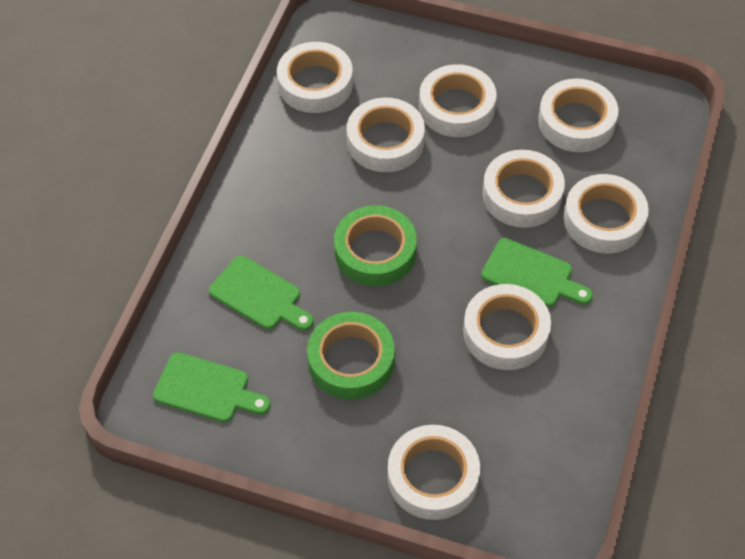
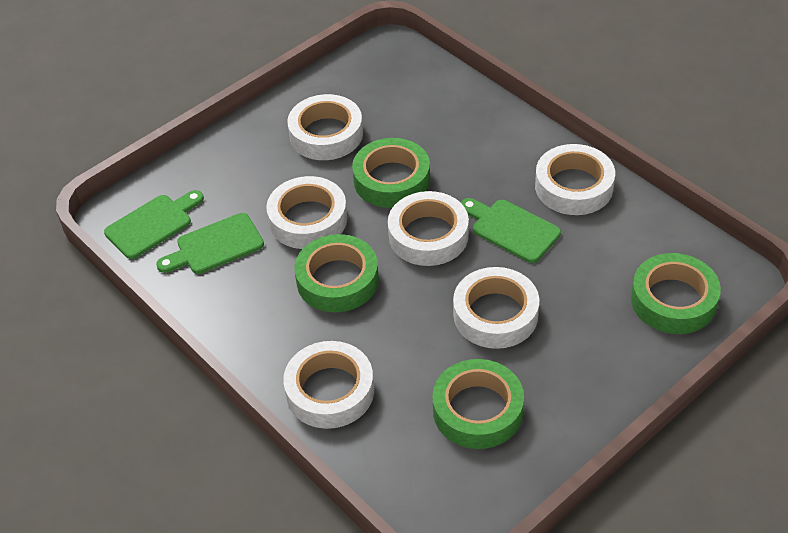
green tape: 2 -> 4
white tape: 8 -> 6

